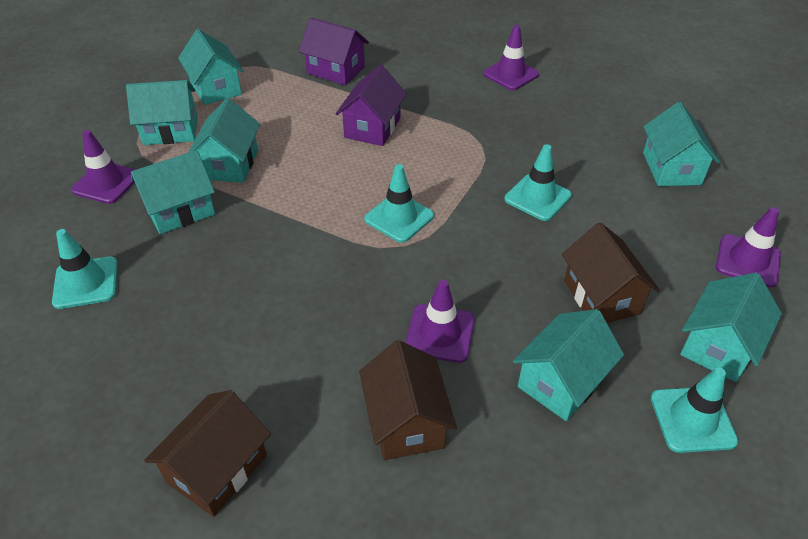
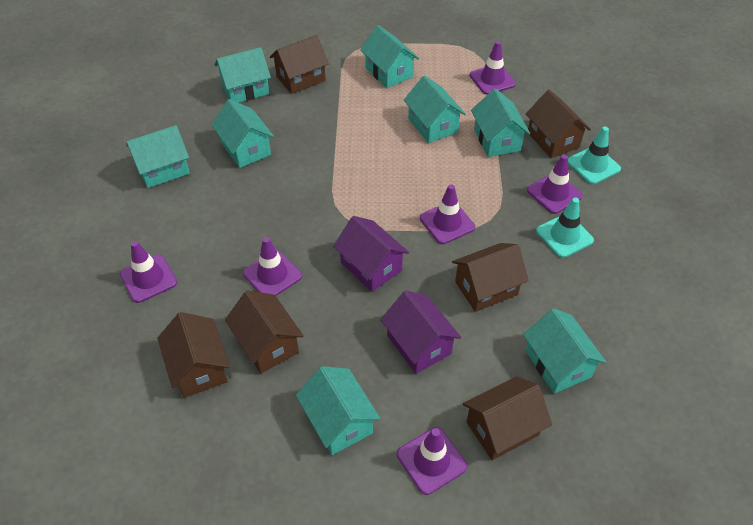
brown house: 3 -> 6
purple traffic cone: 4 -> 6
turquoise house: 7 -> 8
turquoise traffic cone: 4 -> 2

